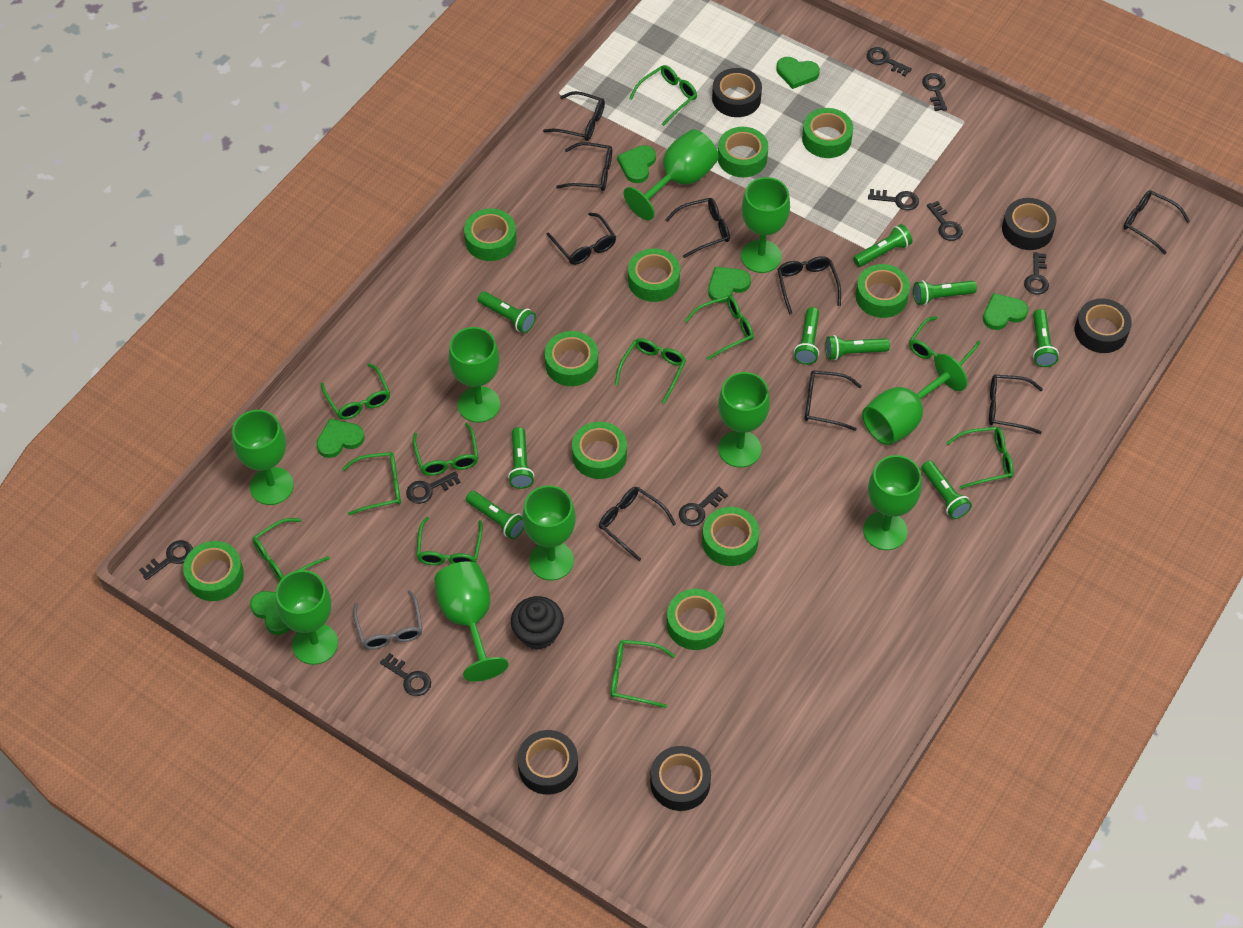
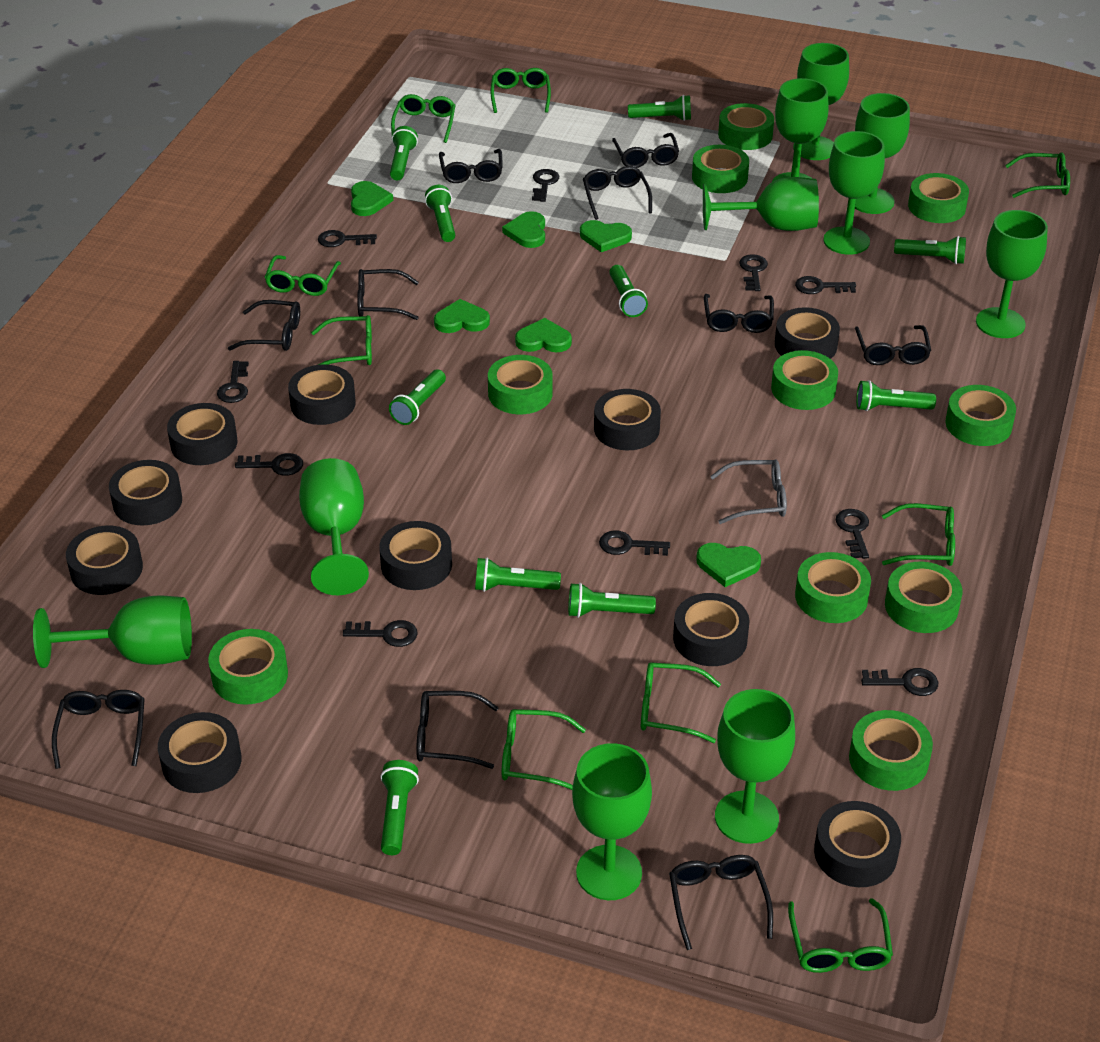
black cupcake: 1 -> 0
black glasses: 9 -> 10
black key: 9 -> 10
black tape: 5 -> 10
green flashlight: 9 -> 10
green glasses: 11 -> 9

